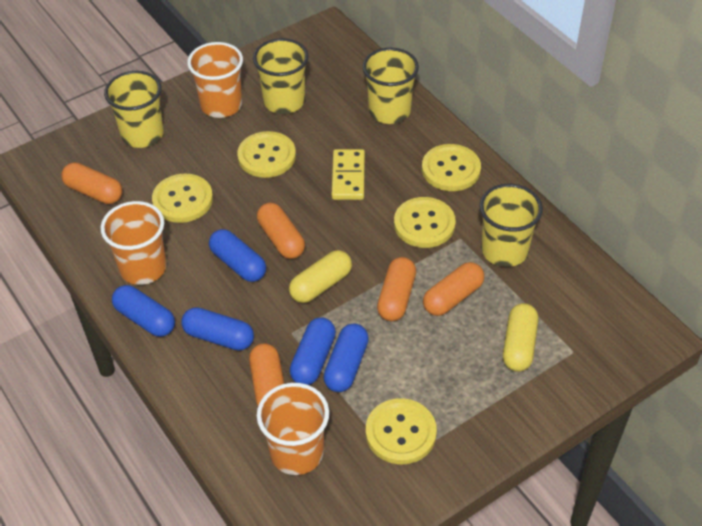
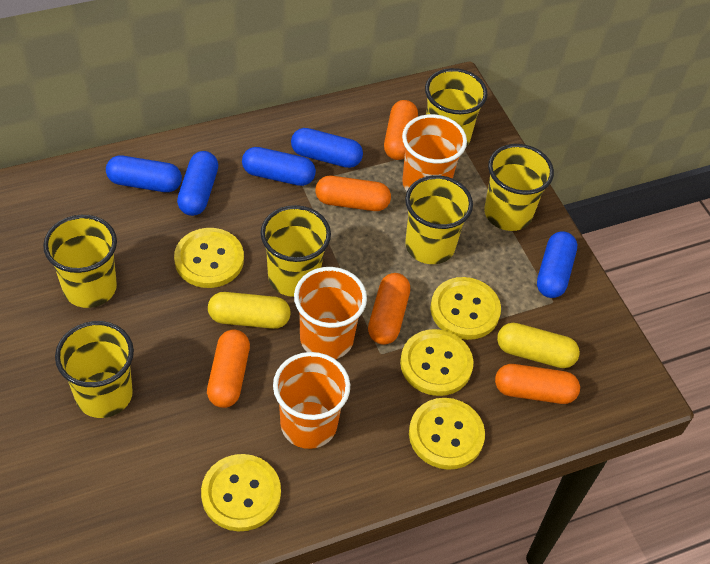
yellow cup: 4 -> 6
yellow domino: 1 -> 0

